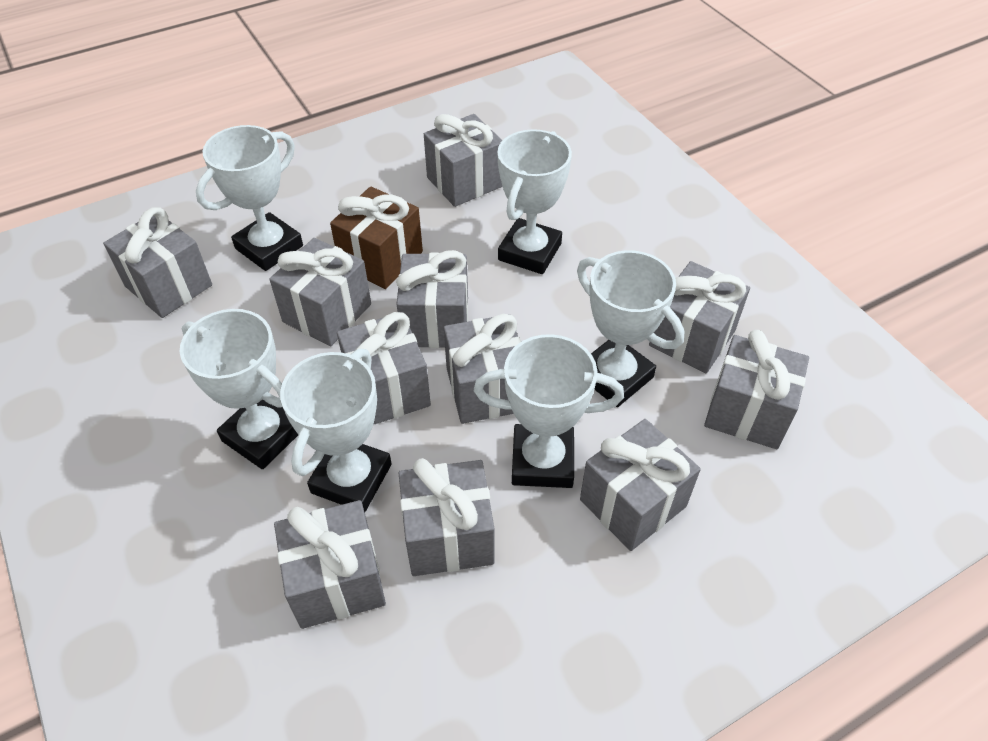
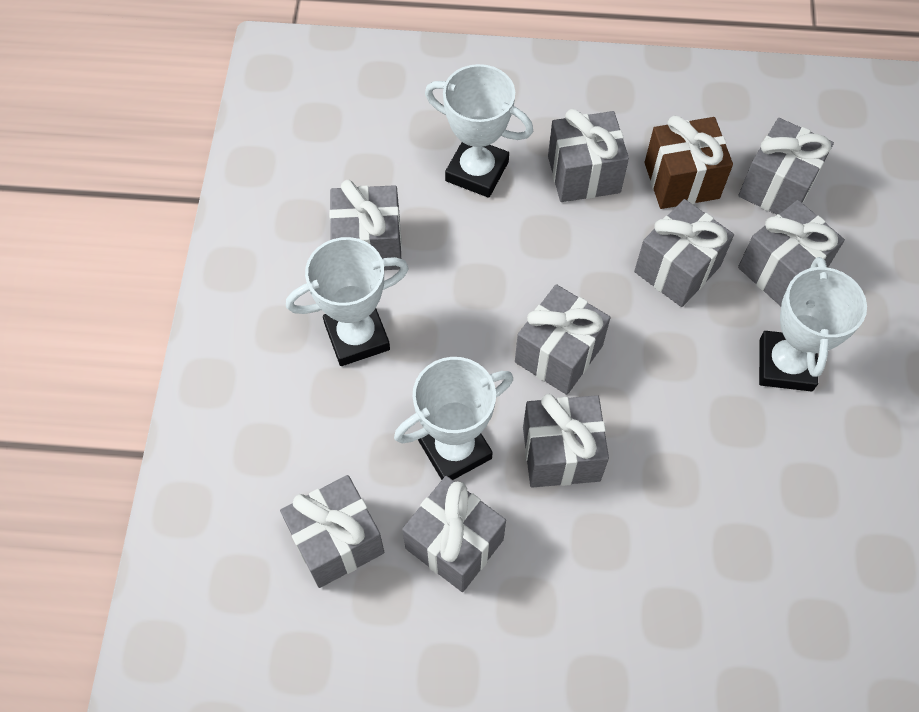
grey gift: 11 -> 9
white trophy: 6 -> 4

